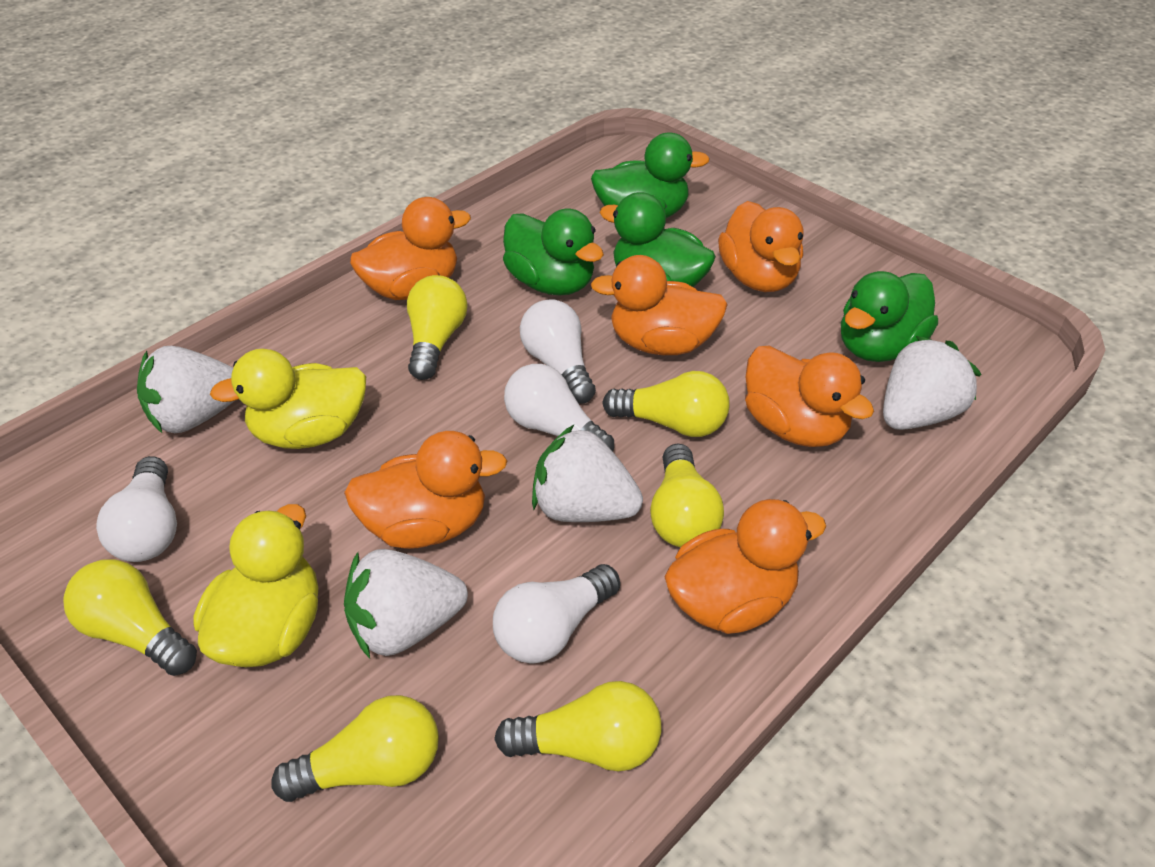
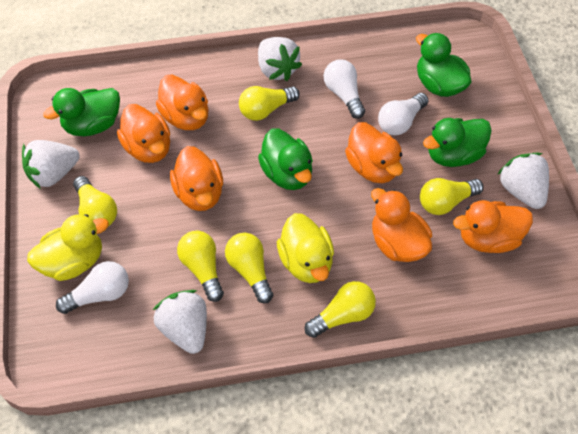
white light bulb: 4 -> 3

